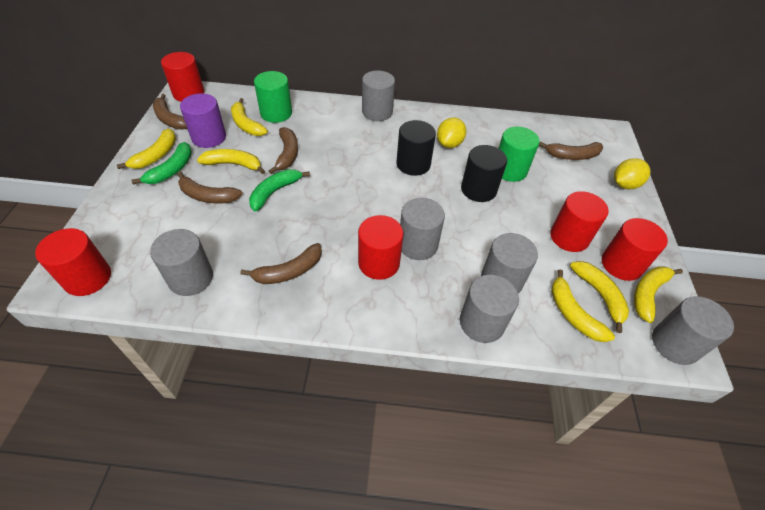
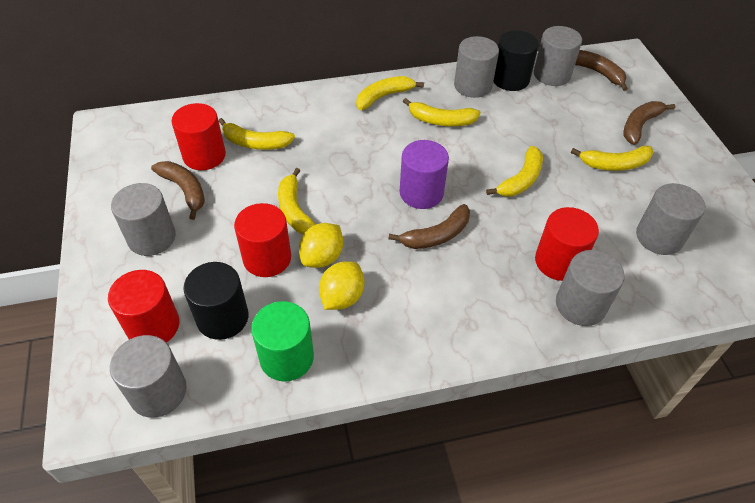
brown banana: 5 -> 4
green banana: 2 -> 0
green cylinder: 2 -> 1
red cylinder: 5 -> 4

